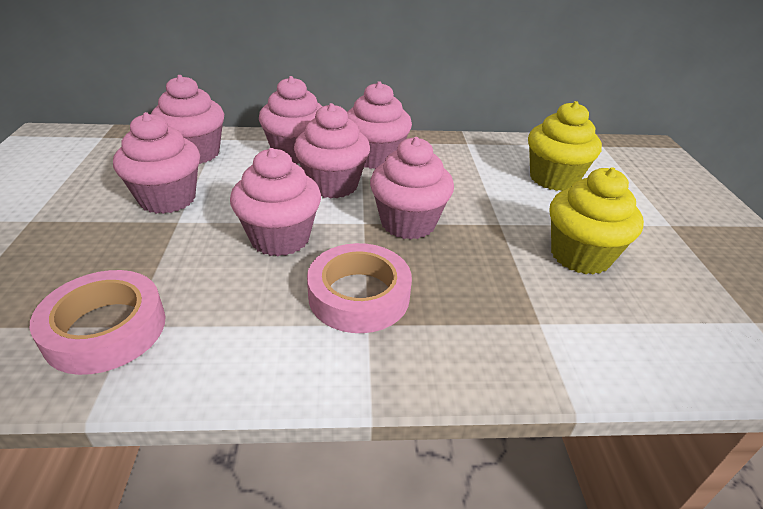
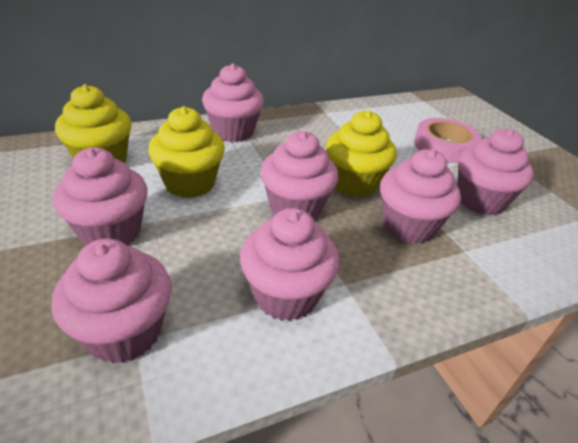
pink tape: 2 -> 1
yellow cupcake: 2 -> 3

